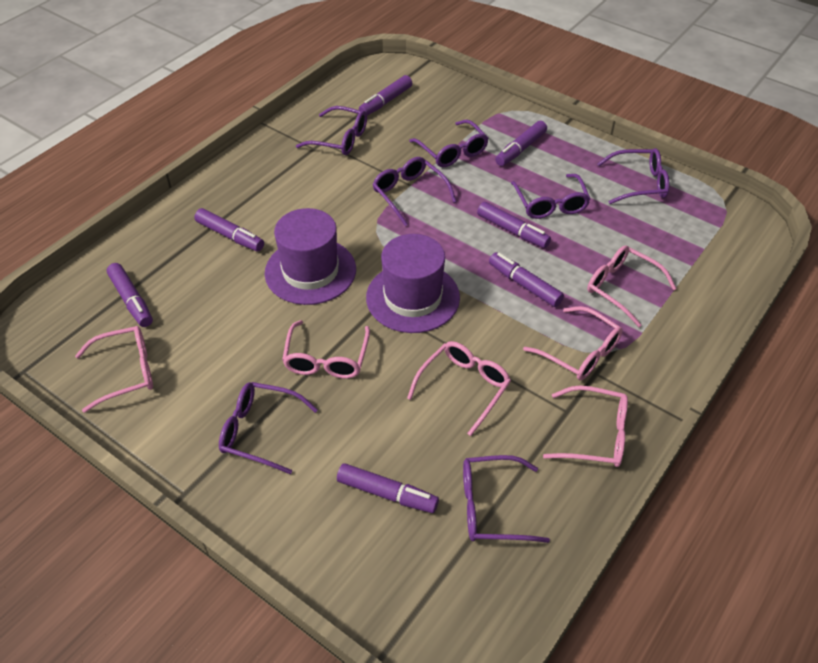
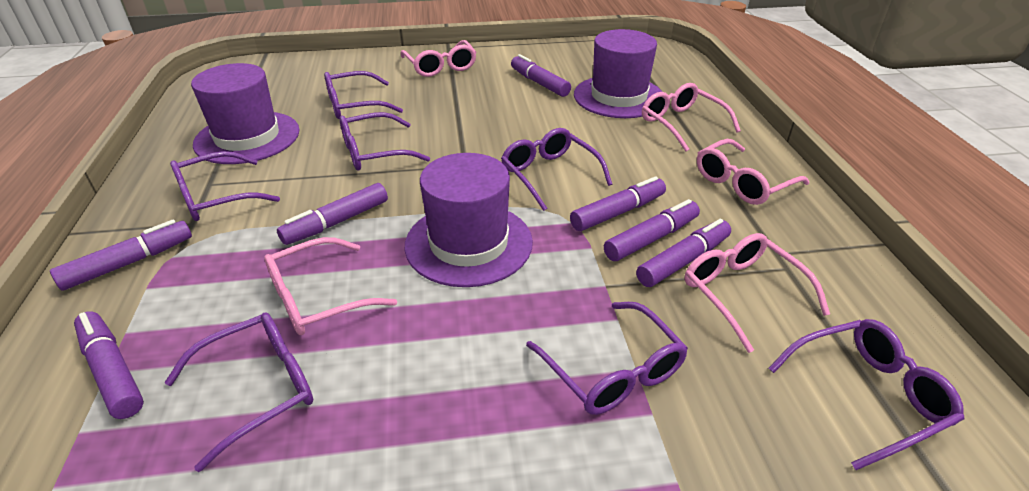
pink glasses: 6 -> 5
purple hat: 2 -> 3

